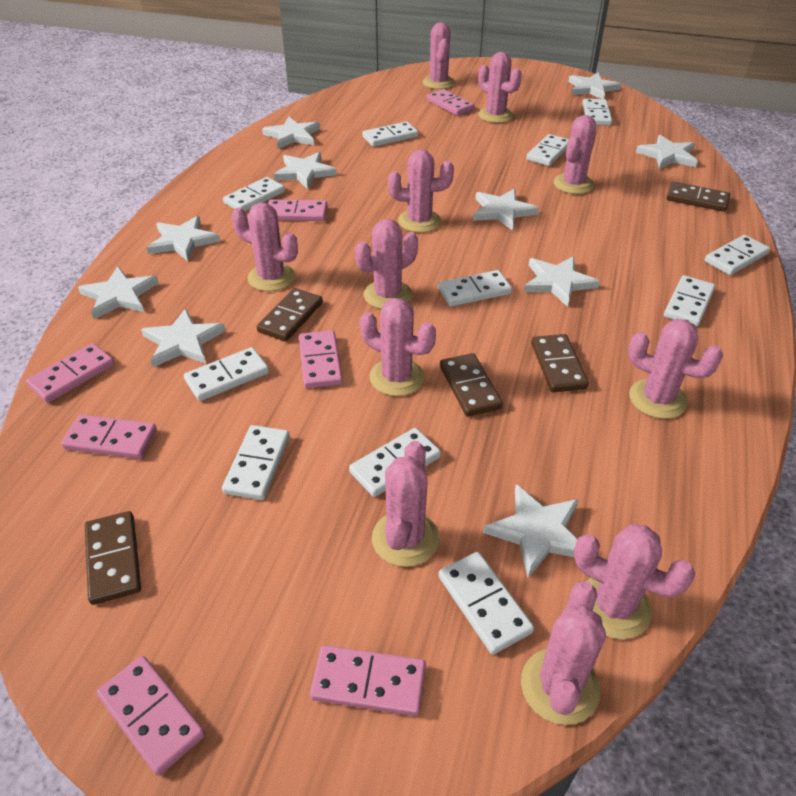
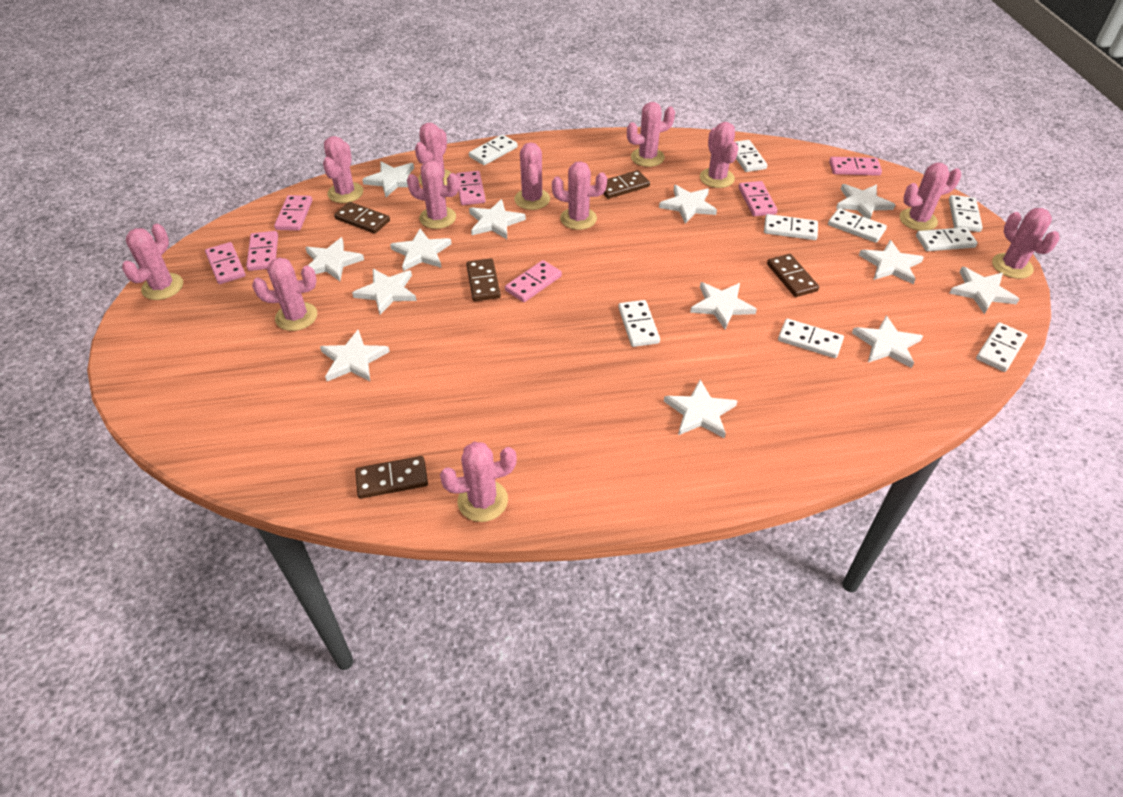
pink cactus: 11 -> 12
white domino: 11 -> 9
white star: 10 -> 13

